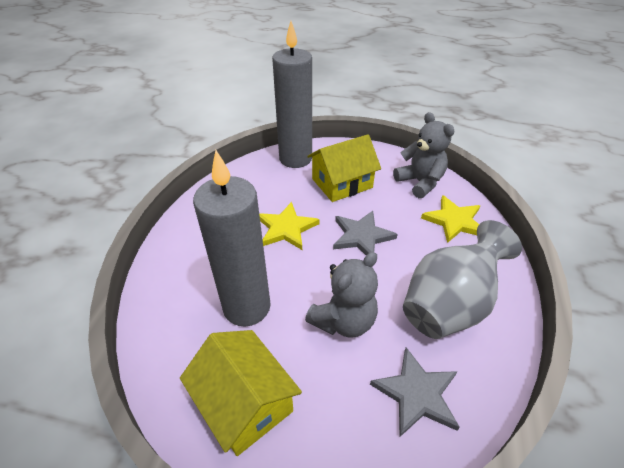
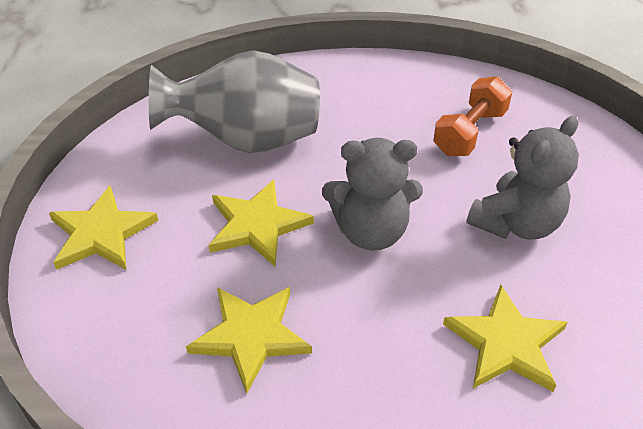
grey candle: 2 -> 0
grey star: 2 -> 0
orange dumbbell: 0 -> 1
yellow house: 2 -> 0
yellow star: 2 -> 4

